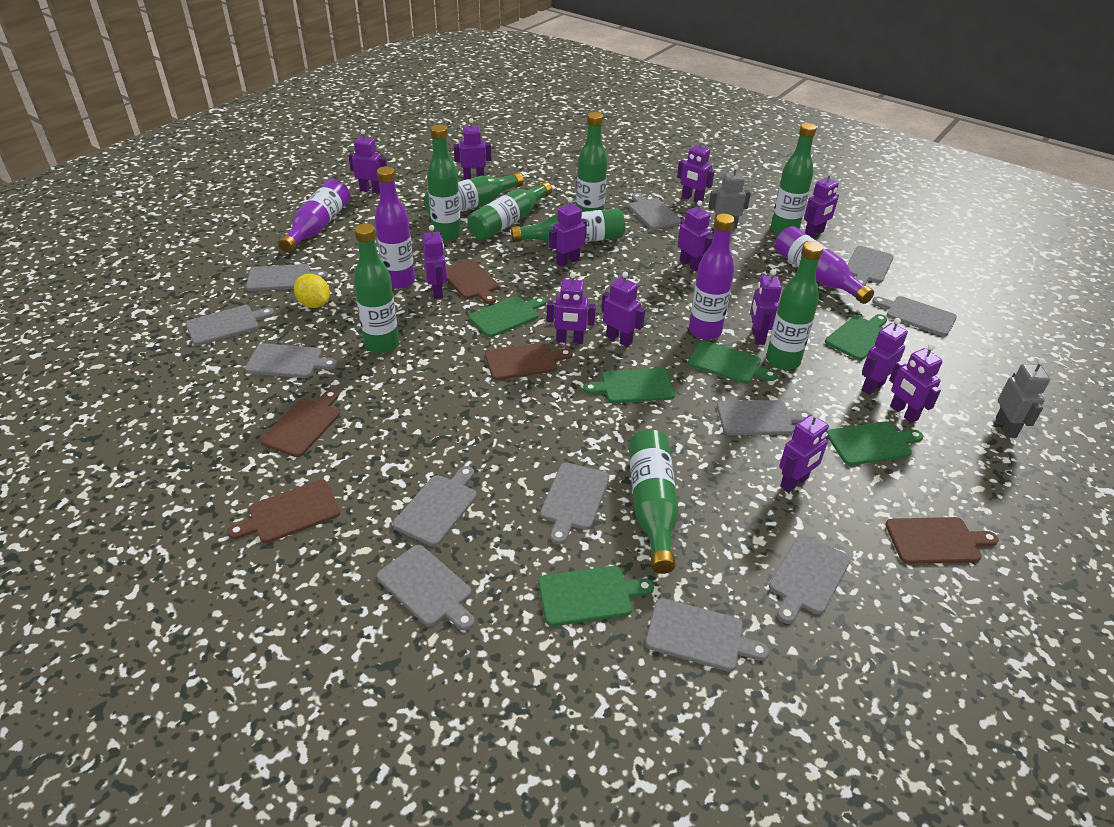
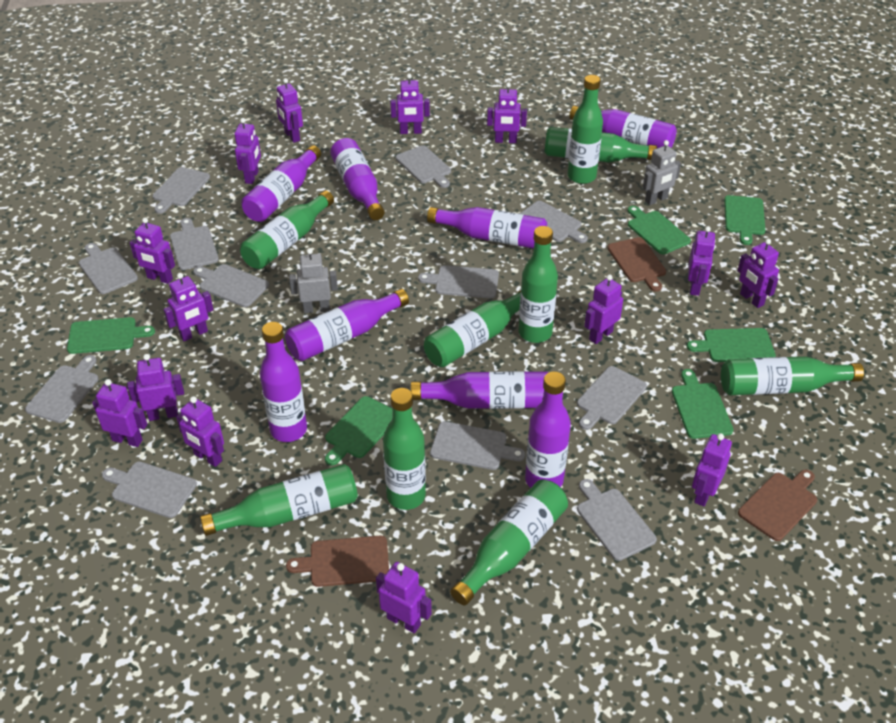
brown cutting board: 5 -> 3
purple bottle: 4 -> 8
purple robot: 13 -> 14
yellow lemon: 1 -> 0

